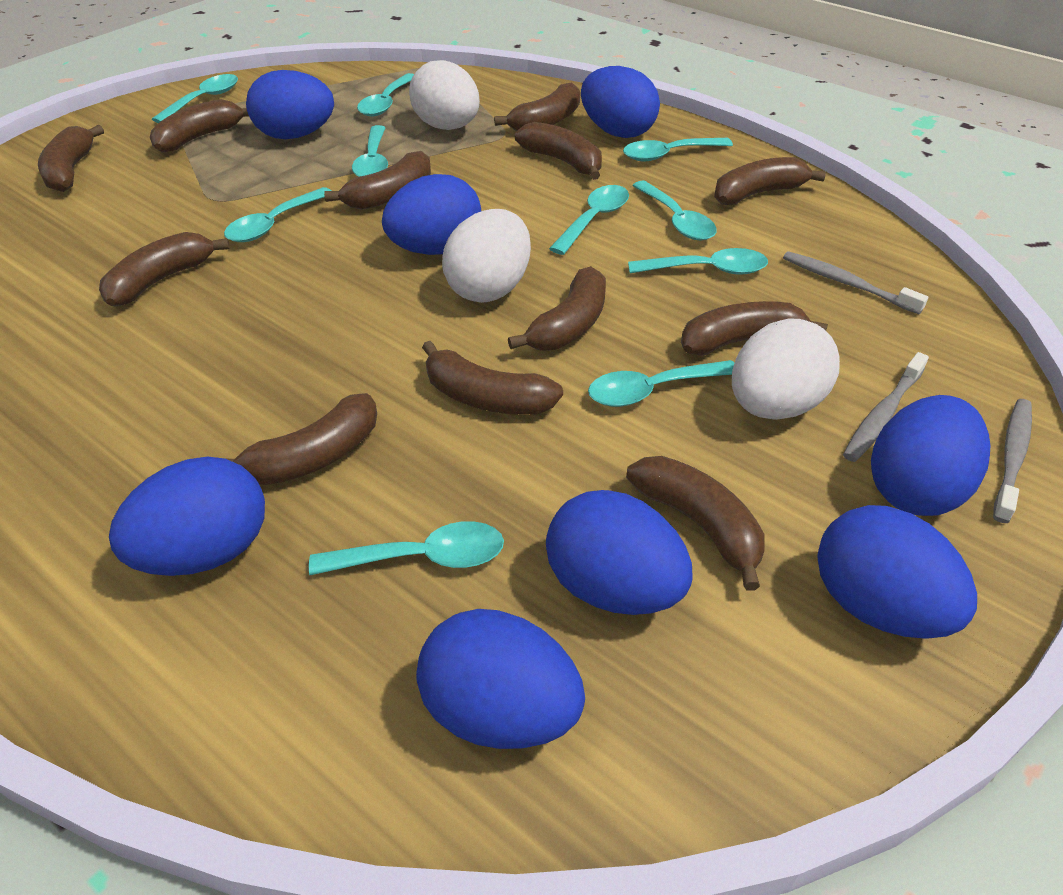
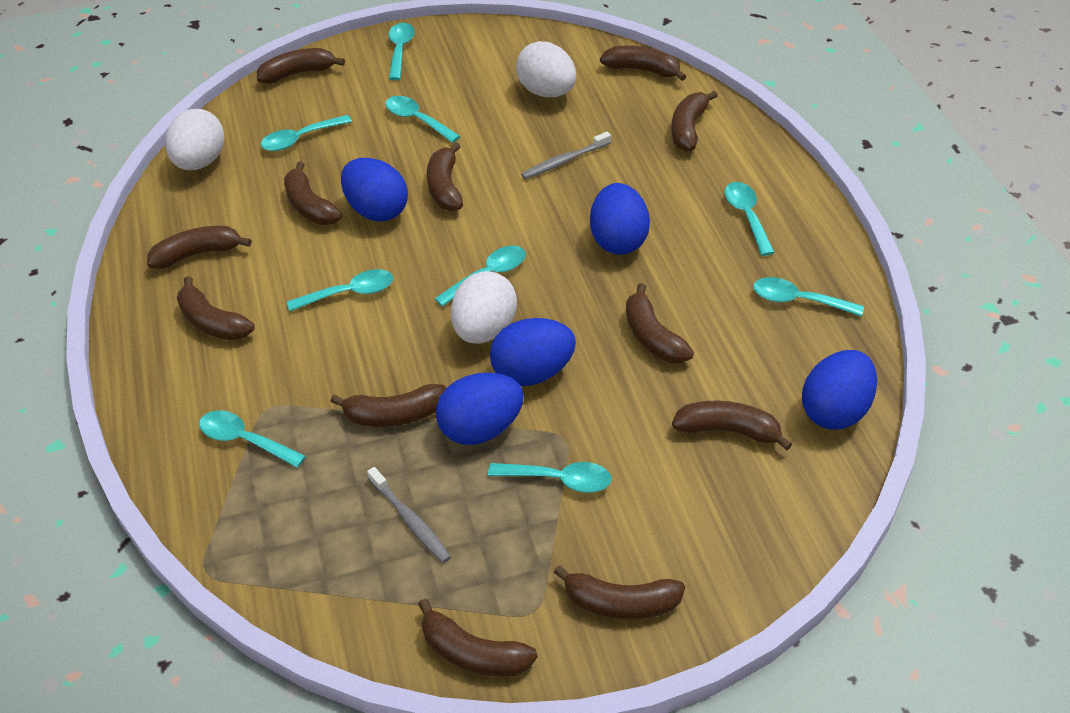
blue egg: 8 -> 5
grey toothbrush: 3 -> 2
turquoise spoon: 10 -> 9

